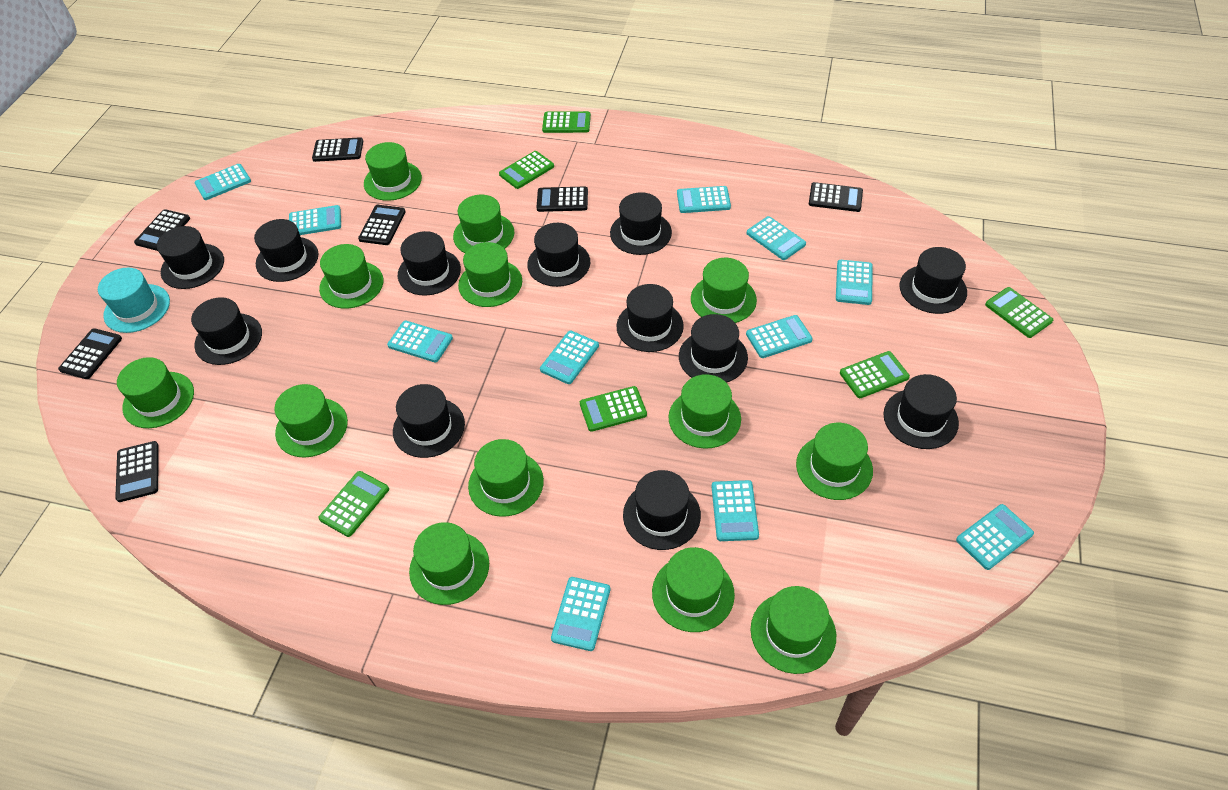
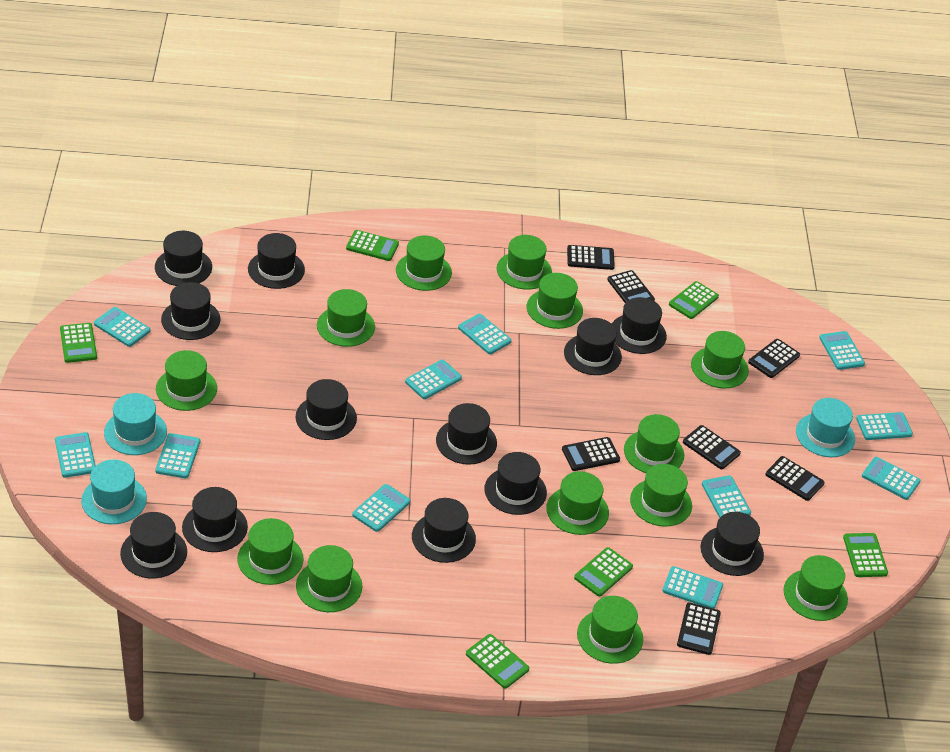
turquoise hat: 1 -> 3

